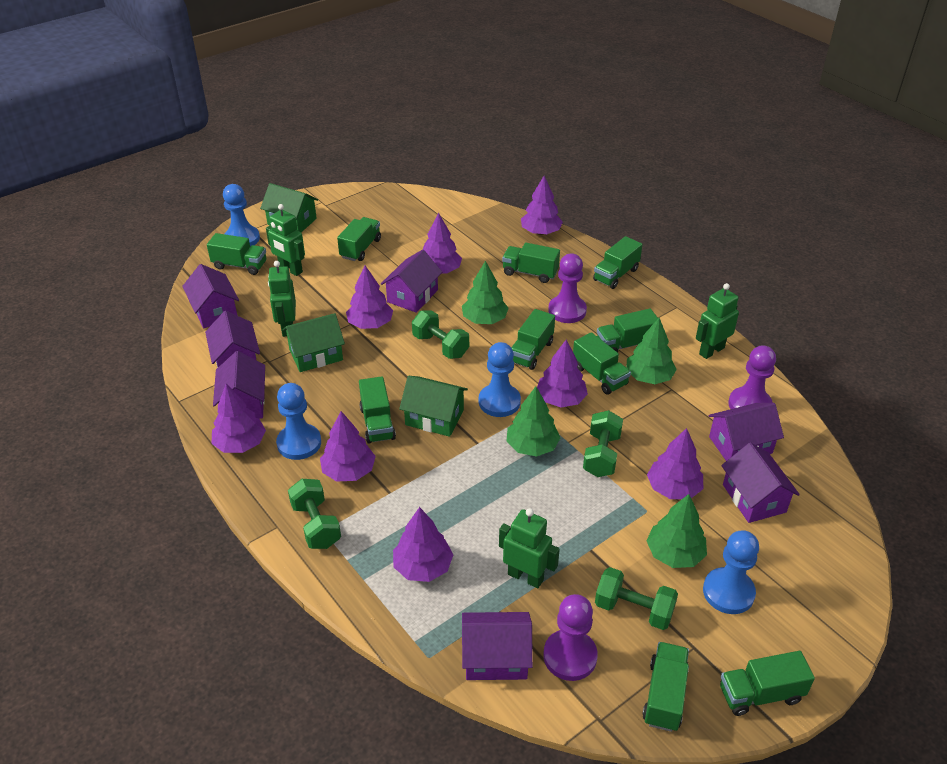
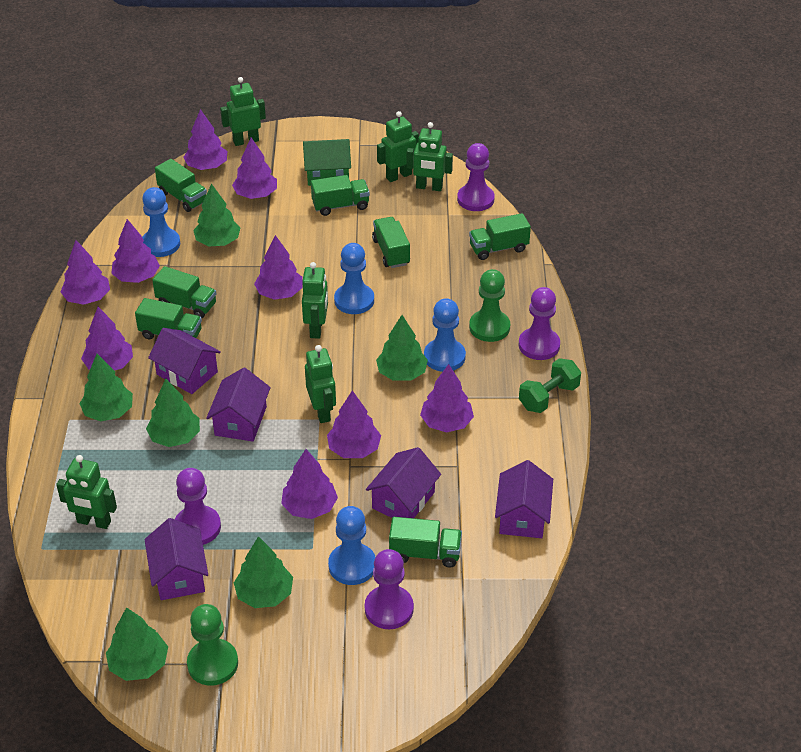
green dumbbell: 4 -> 1
green house: 3 -> 1
green pawn: 0 -> 2
green robot: 4 -> 6
green tree: 4 -> 6
green truck: 10 -> 7
purple house: 7 -> 5
purple pawn: 3 -> 4
purple tree: 8 -> 9

